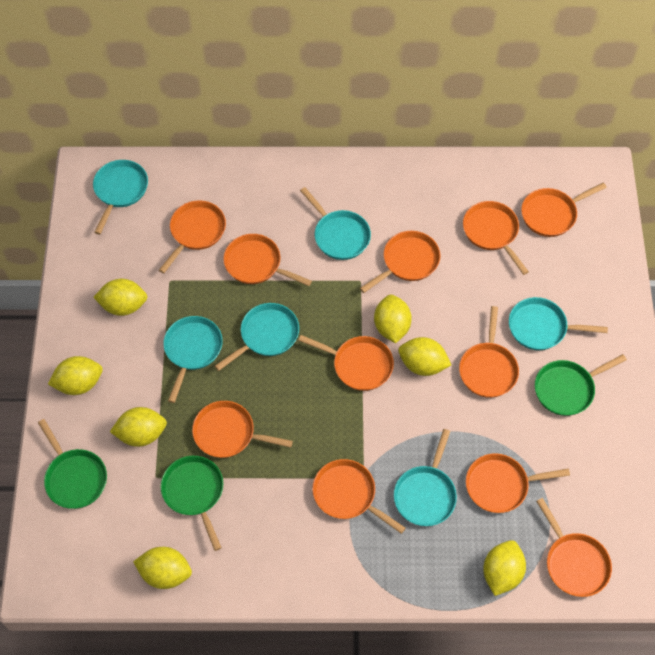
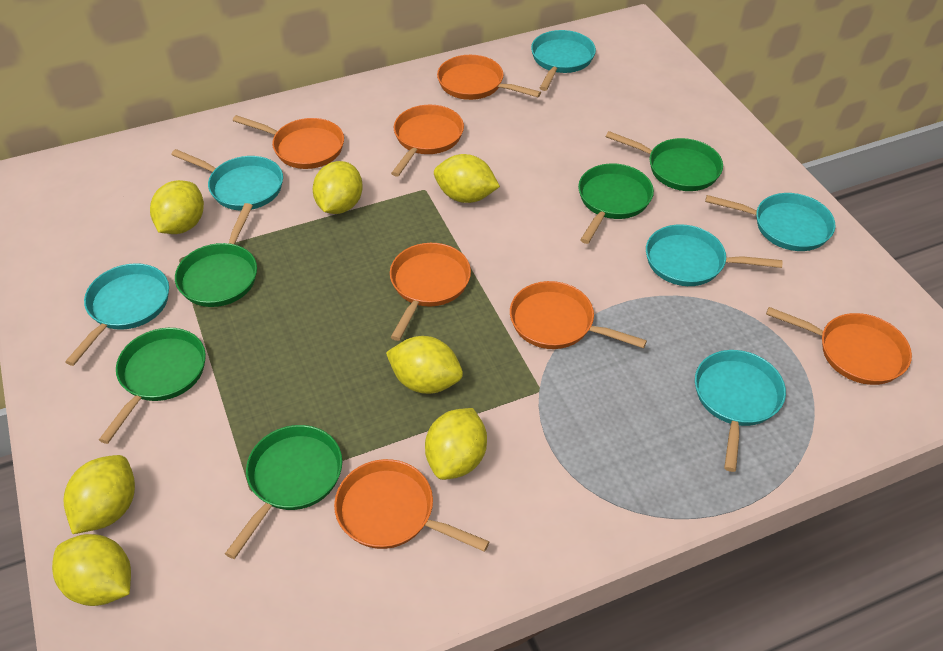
green pan: 3 -> 5
orange pan: 11 -> 7

